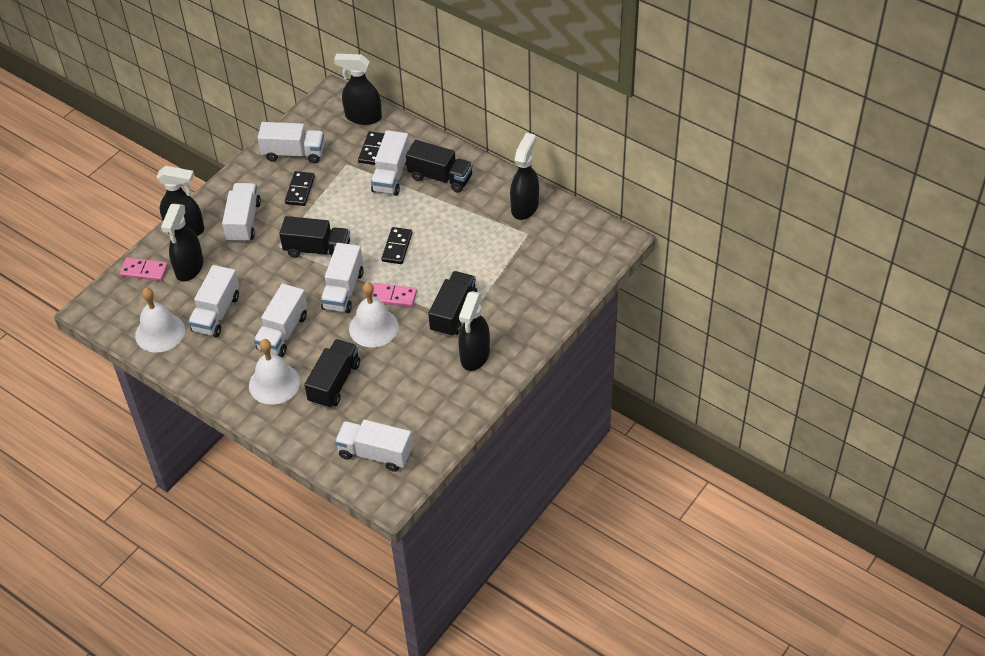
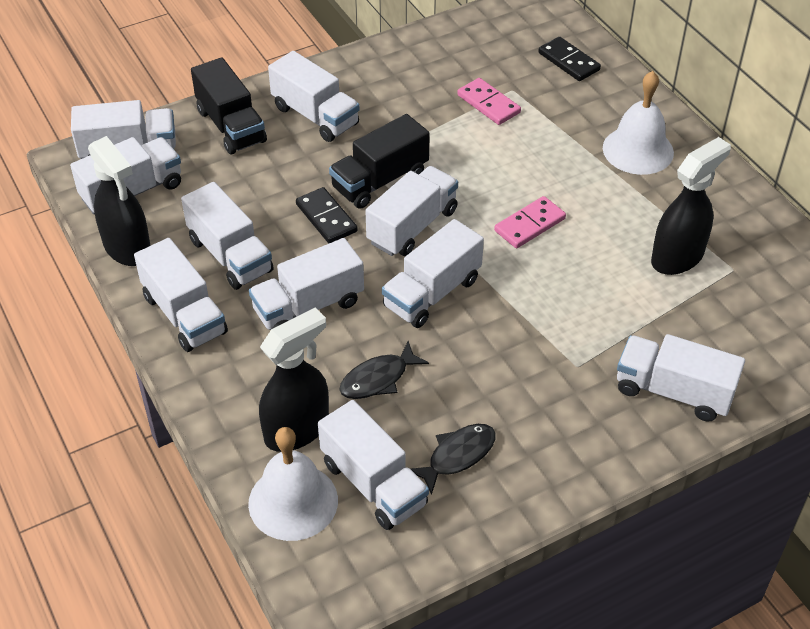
black domino: 3 -> 2
black fish: 0 -> 2
black spray bottle: 5 -> 3
black truck: 4 -> 2
white bell: 3 -> 2
white truck: 7 -> 10

